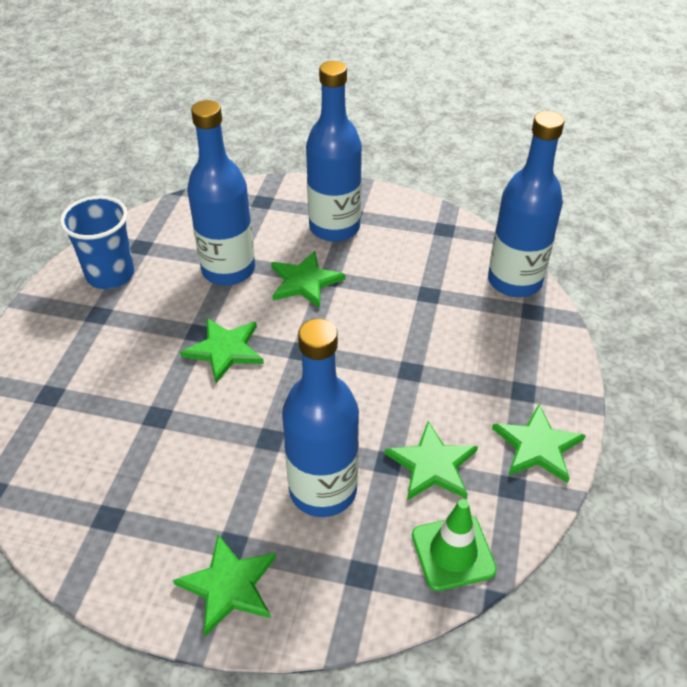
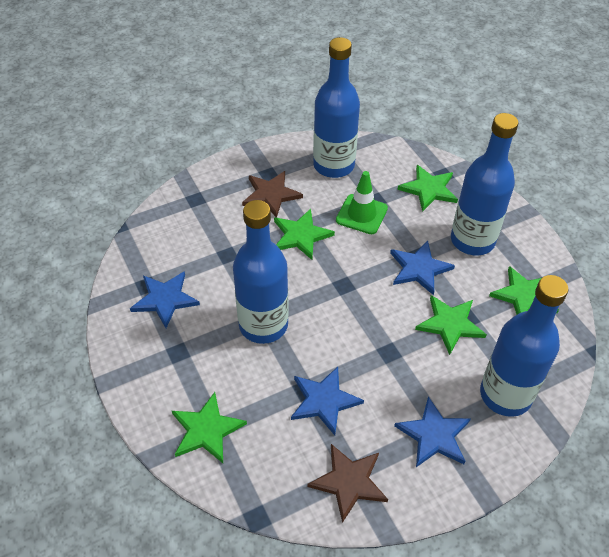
blue cup: 1 -> 0
blue star: 0 -> 4
brown star: 0 -> 2

